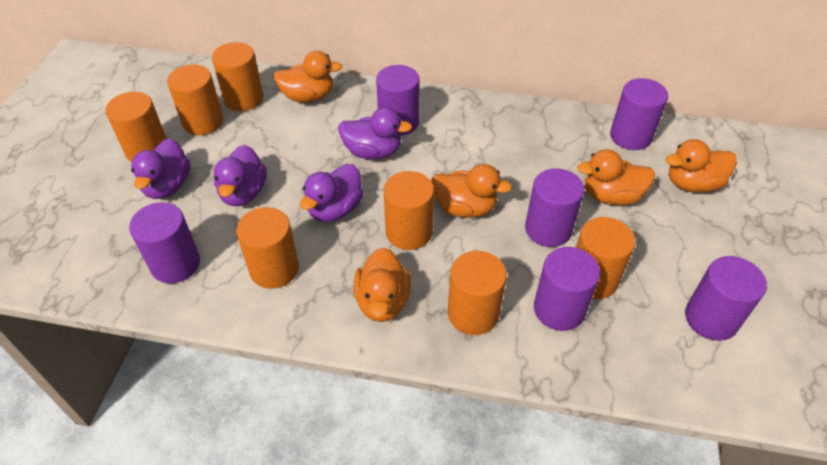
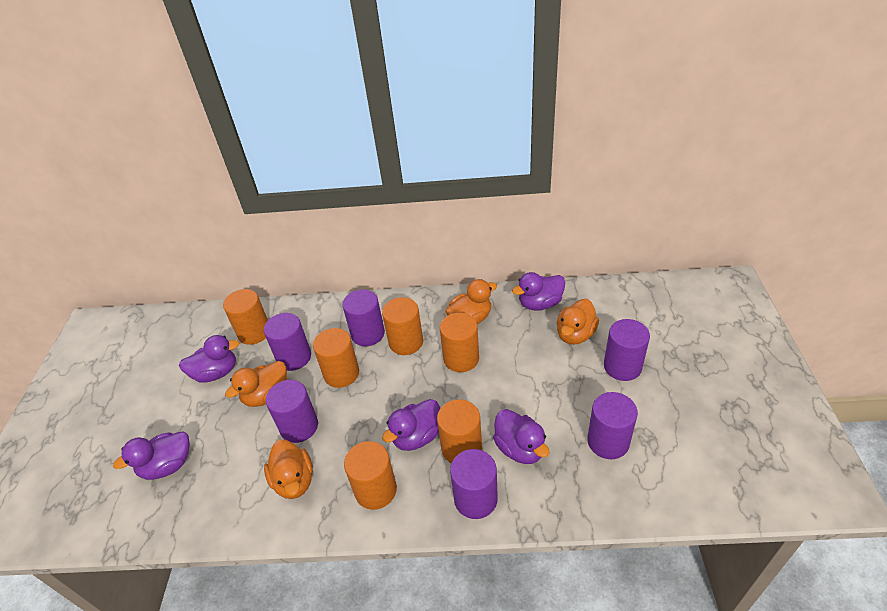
orange cylinder: 7 -> 6
orange duck: 5 -> 4
purple duck: 4 -> 5

